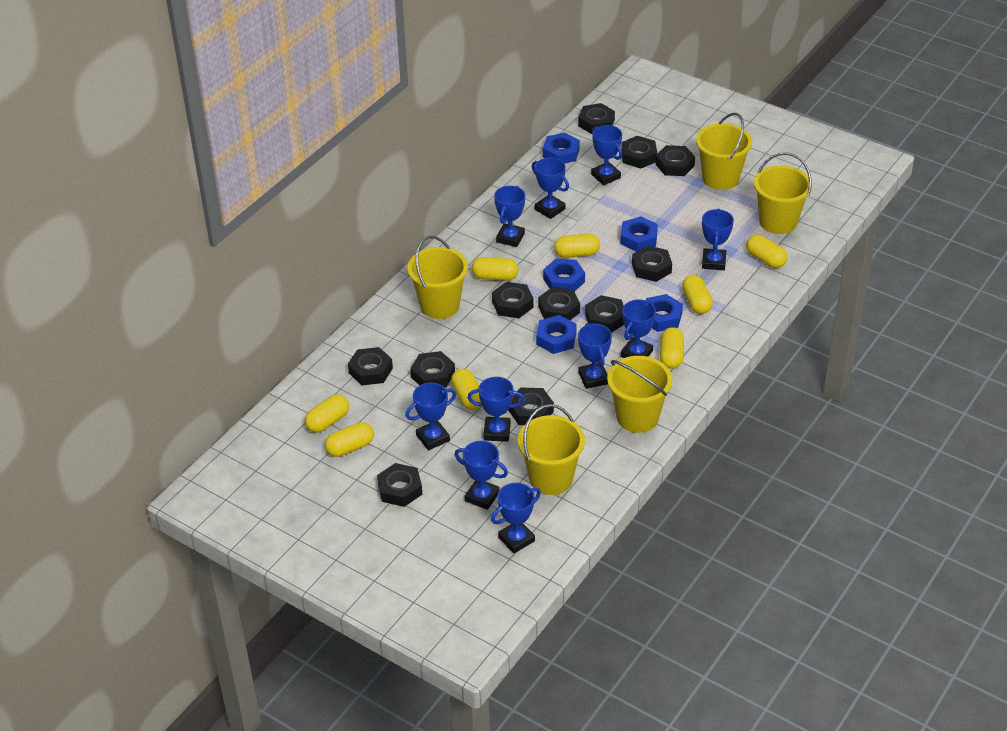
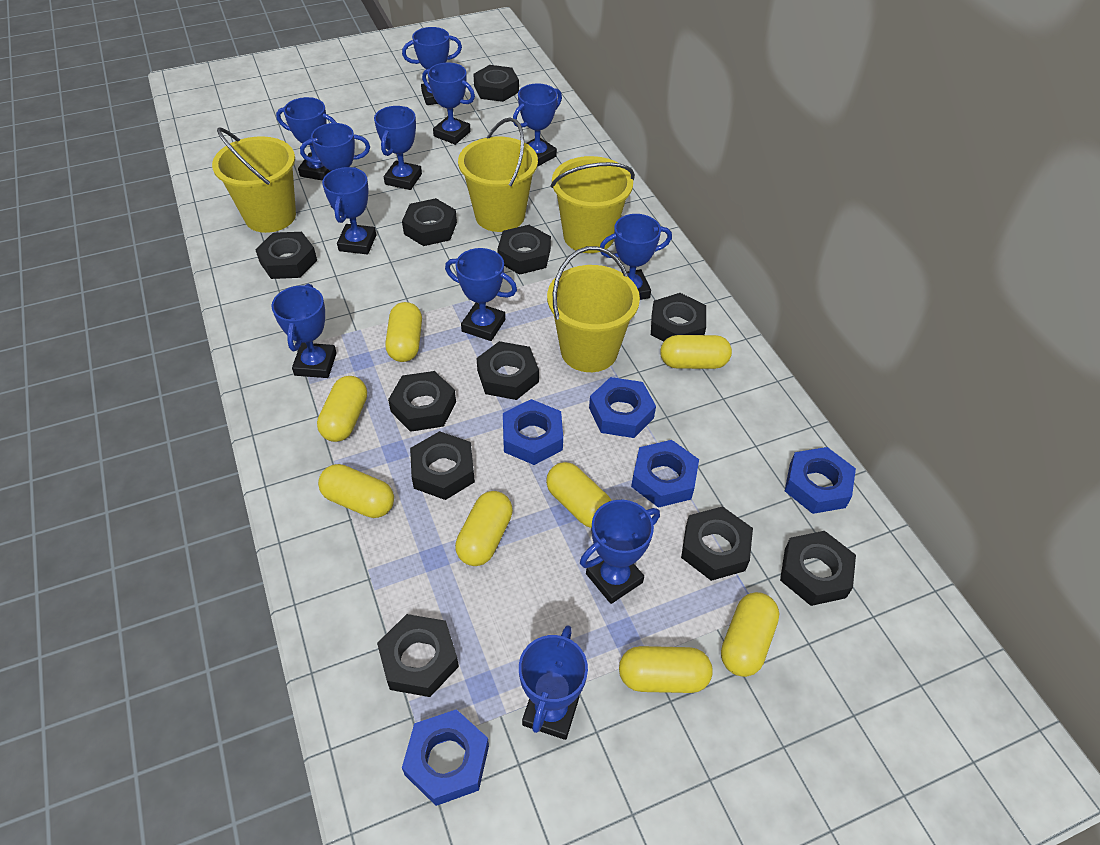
blue trophy: 10 -> 12
yellow bucket: 5 -> 4

